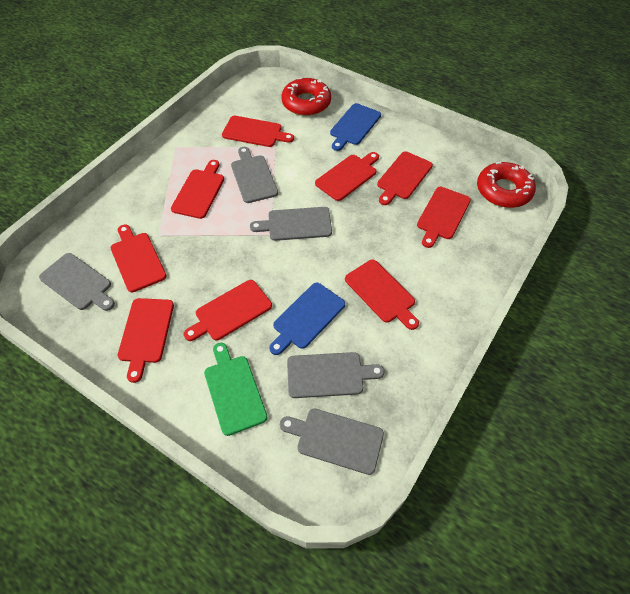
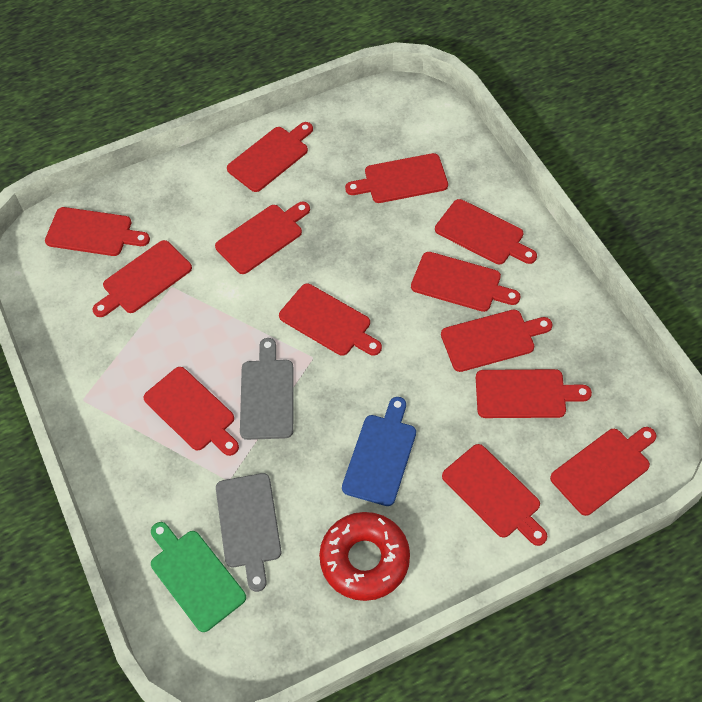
blue cutting board: 2 -> 1
grey cutting board: 5 -> 2
red cutting board: 9 -> 13
red donut: 2 -> 1

